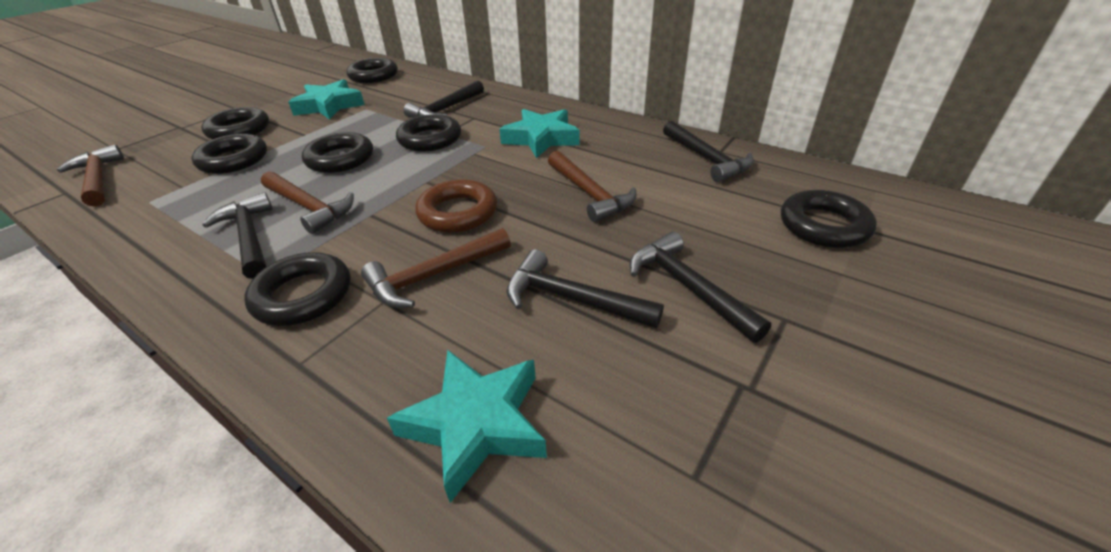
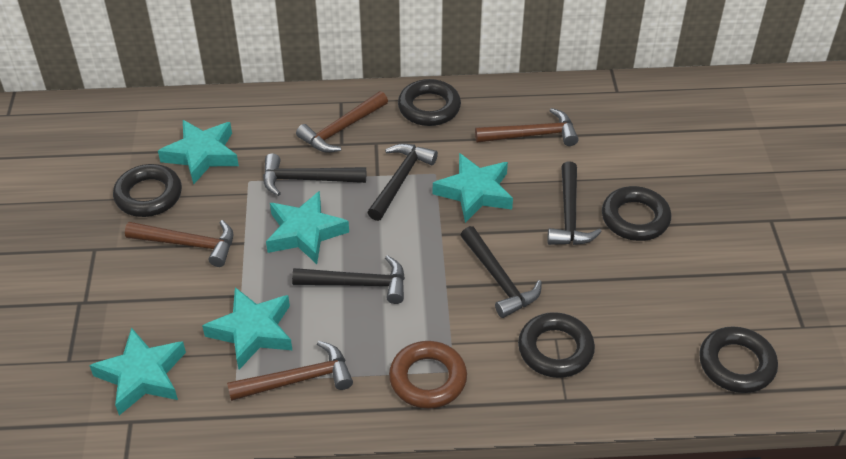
black ring: 7 -> 5
turquoise star: 3 -> 5

